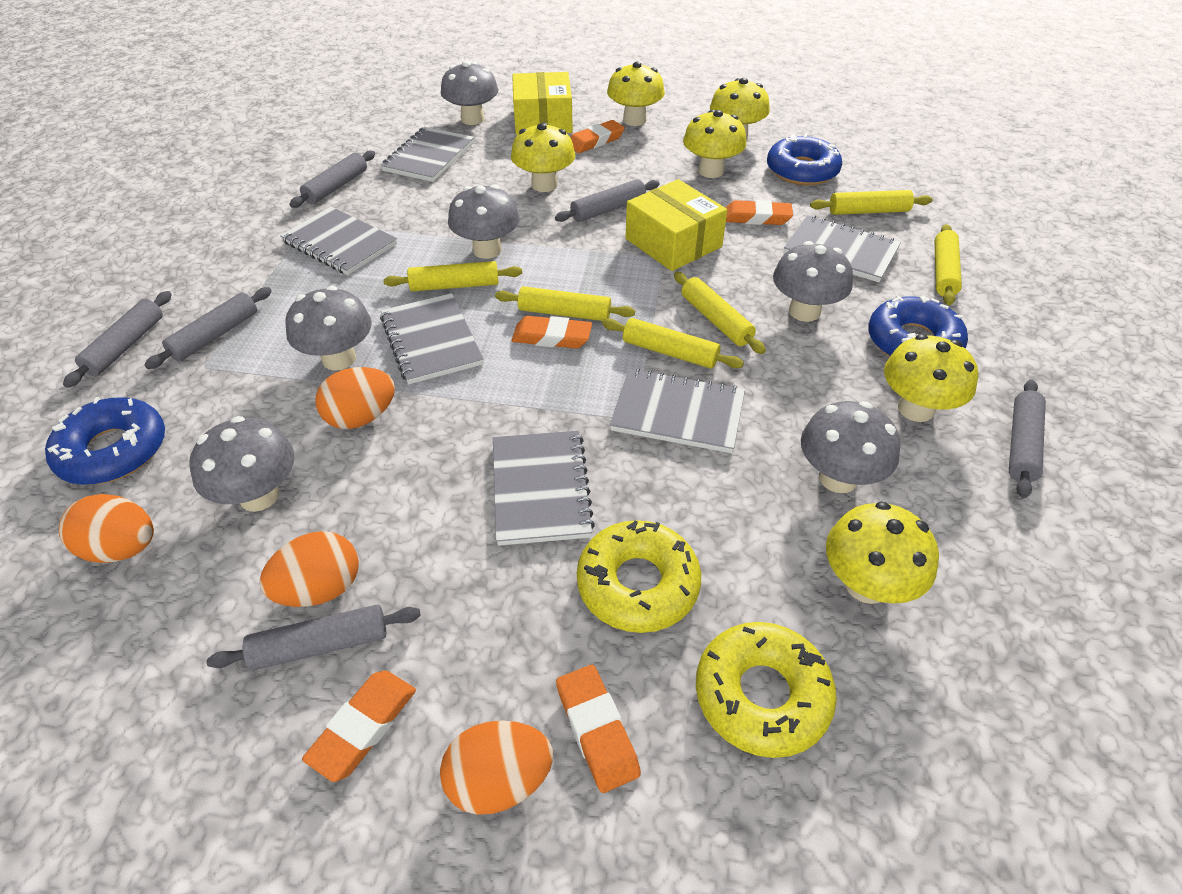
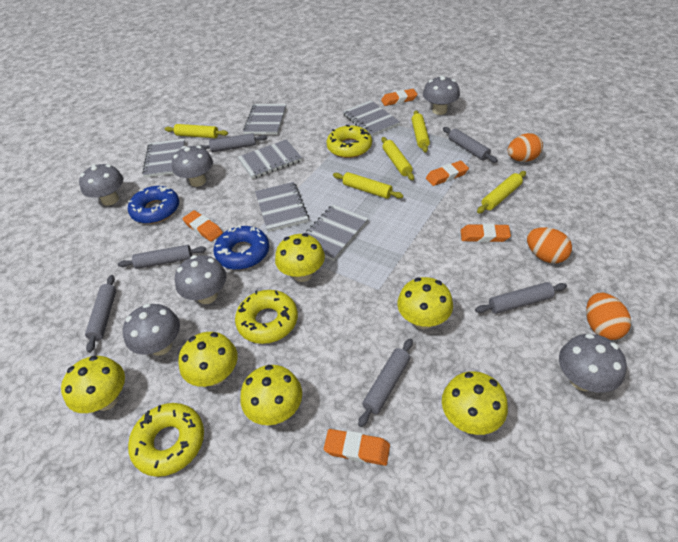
blue donut: 3 -> 2
orange egg: 4 -> 3
yellow box: 2 -> 0
yellow donut: 2 -> 3
yellow rolling pin: 6 -> 5

